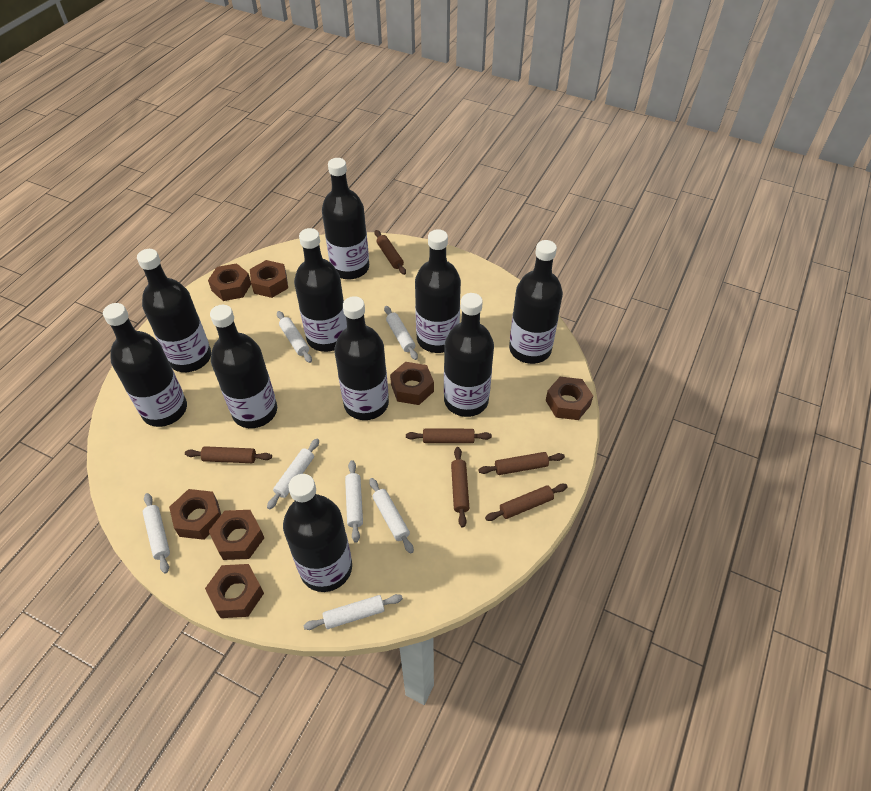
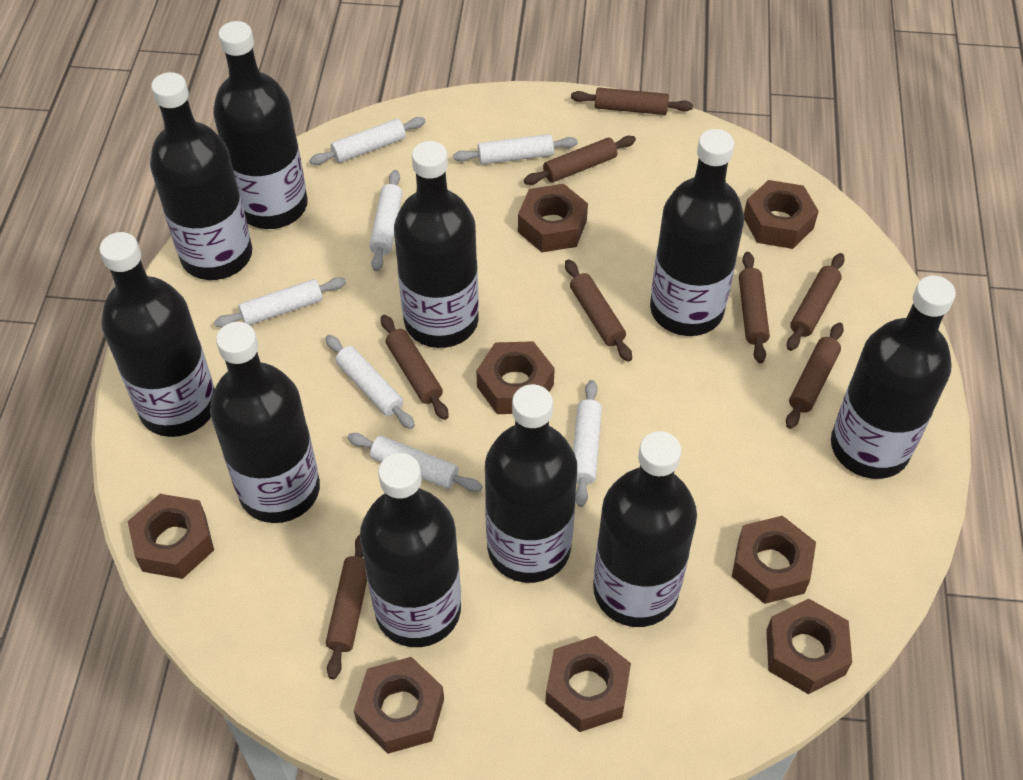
brown nut: 7 -> 8
brown rolling pin: 6 -> 8

